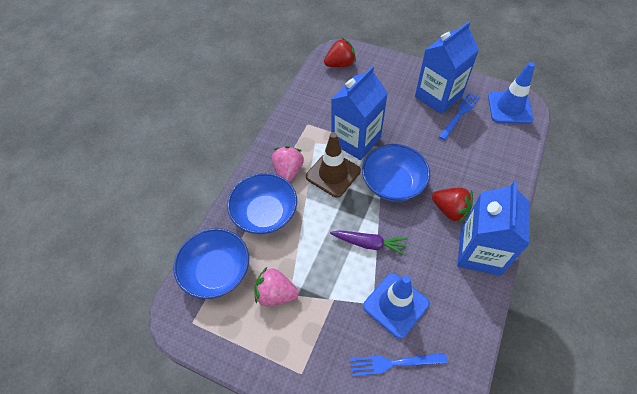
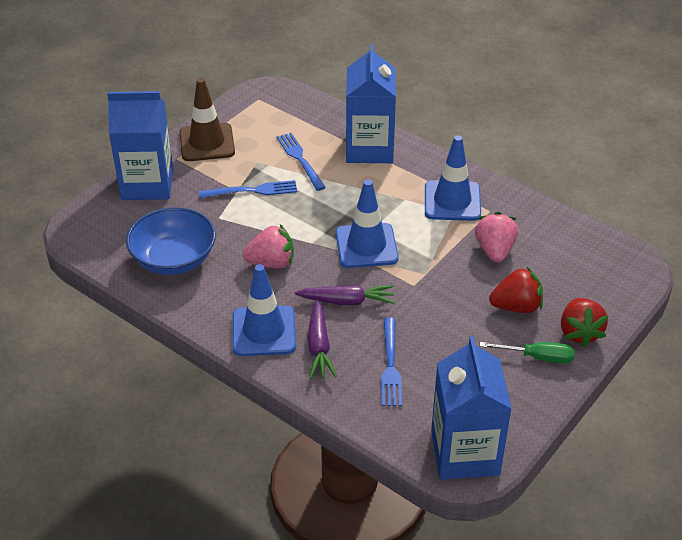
blue bowl: 3 -> 1
blue fork: 2 -> 3
blue traffic cone: 2 -> 3
green screwdriver: 0 -> 1
purple carrot: 1 -> 2

